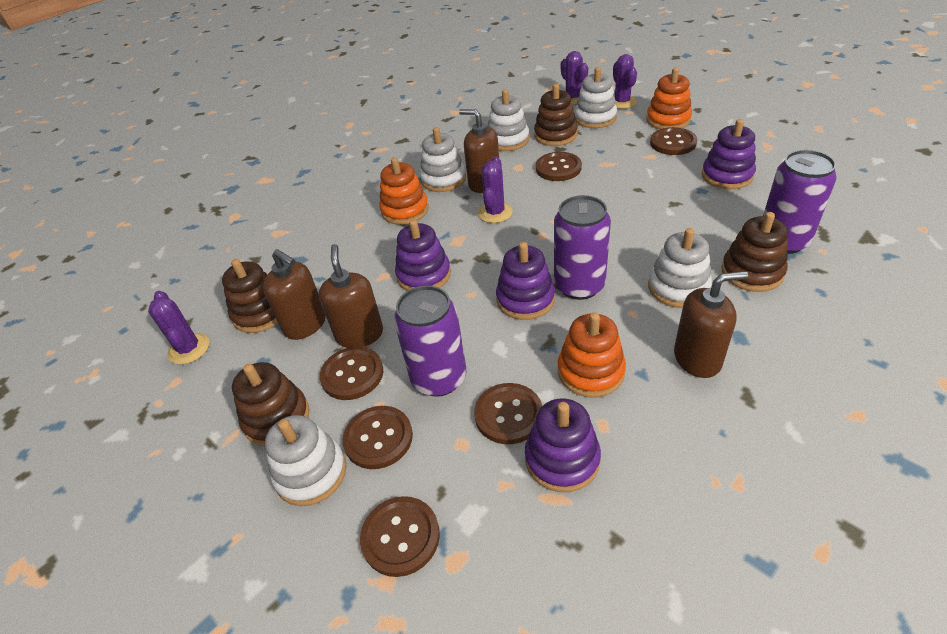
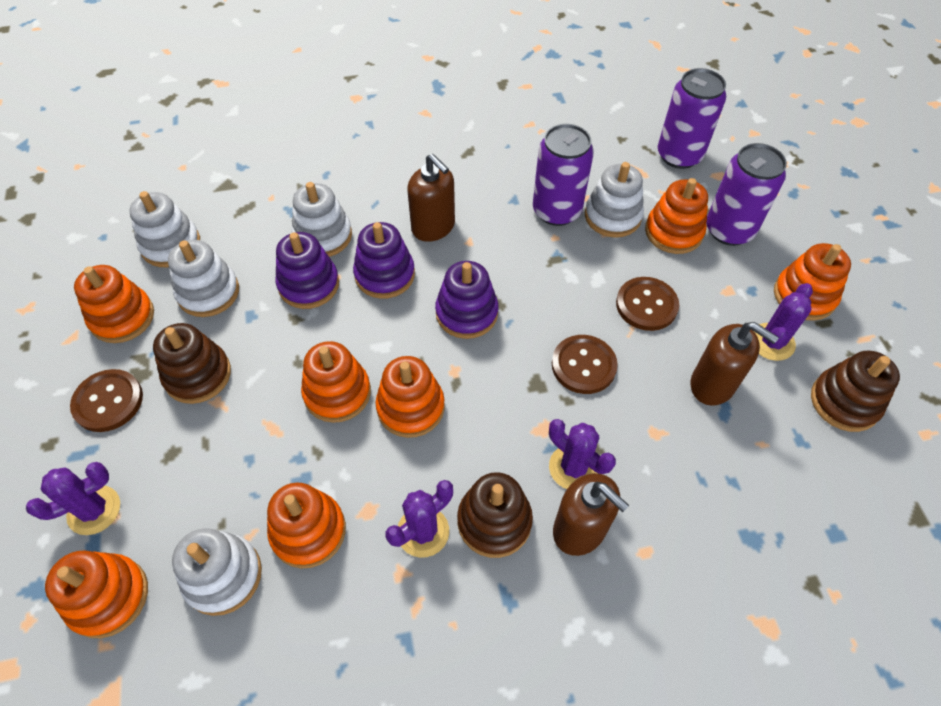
brown button: 6 -> 3
brown soap dispenser: 4 -> 3
brown stacking toy: 4 -> 3
orange stacking toy: 3 -> 7
purple stacking toy: 4 -> 3

